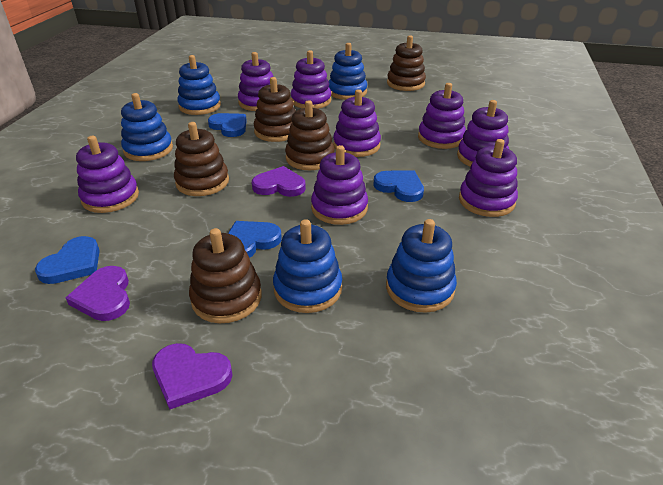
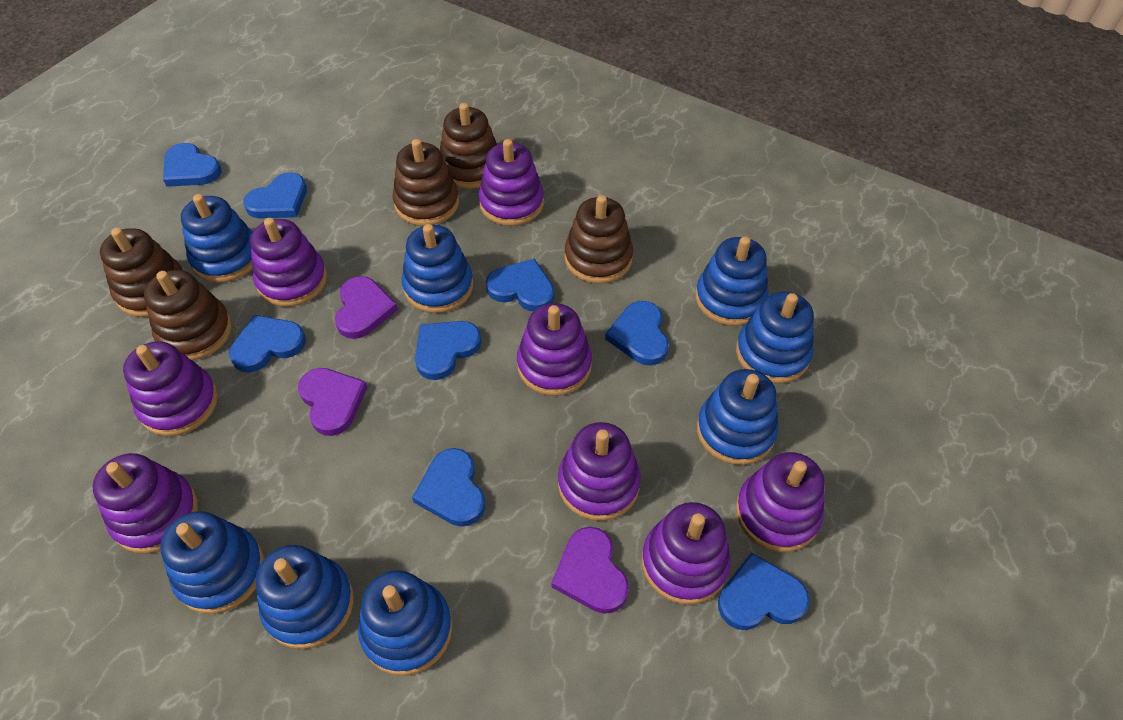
blue heart: 4 -> 8
blue stacking toy: 5 -> 8

